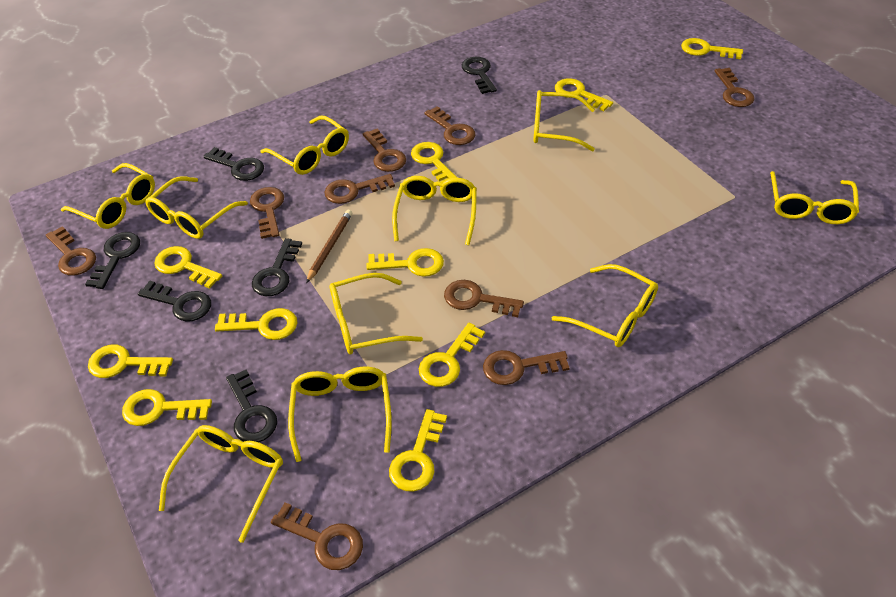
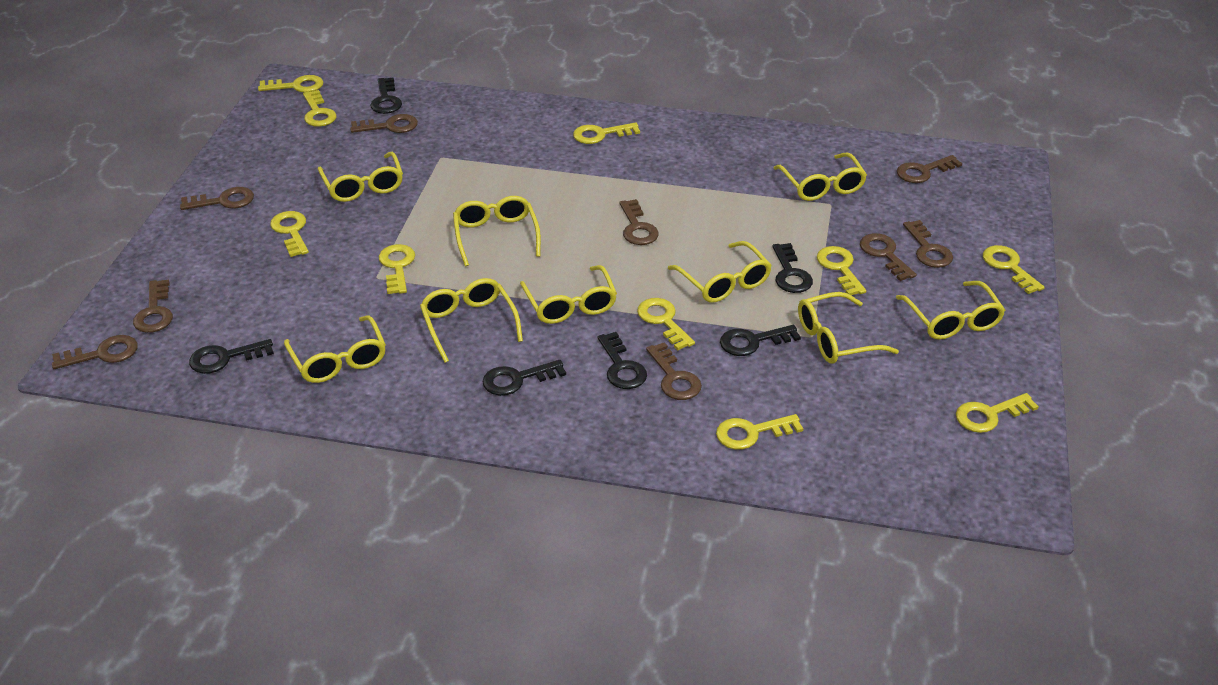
brown pencil: 1 -> 0
yellow glasses: 10 -> 9

